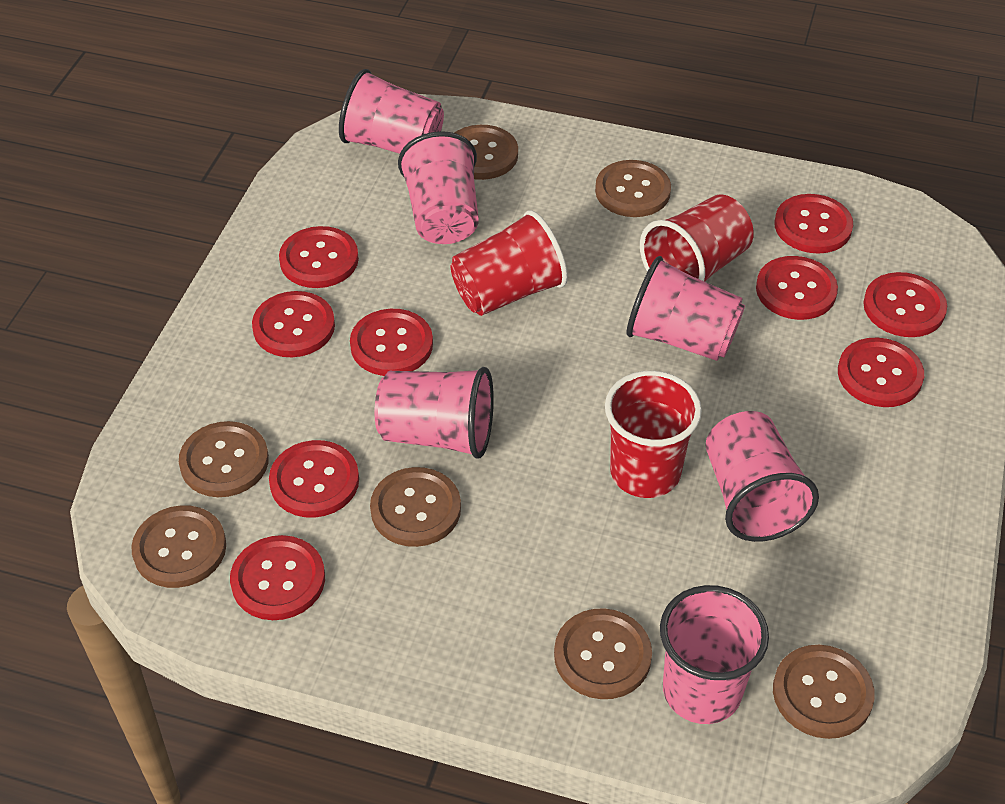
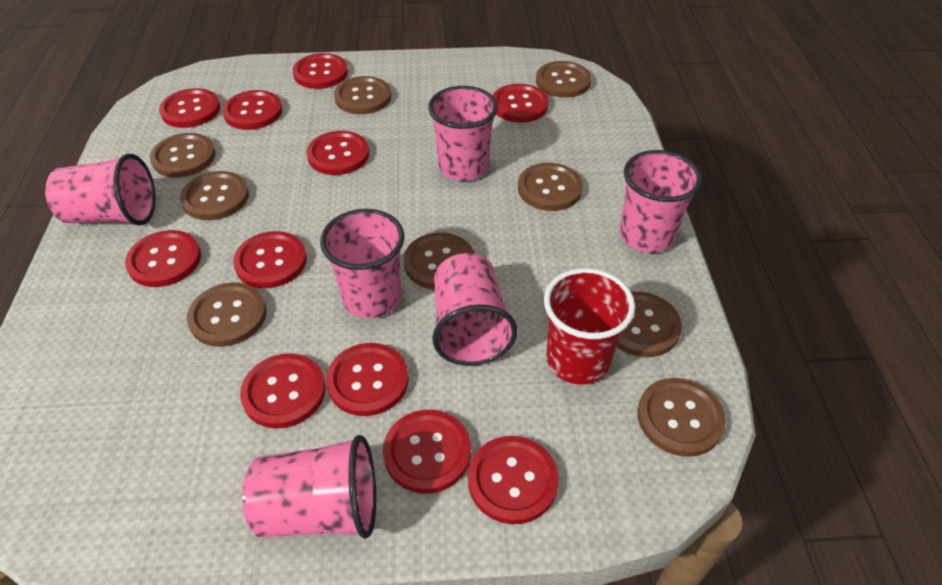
brown button: 7 -> 9
red button: 9 -> 11
red cup: 3 -> 1

